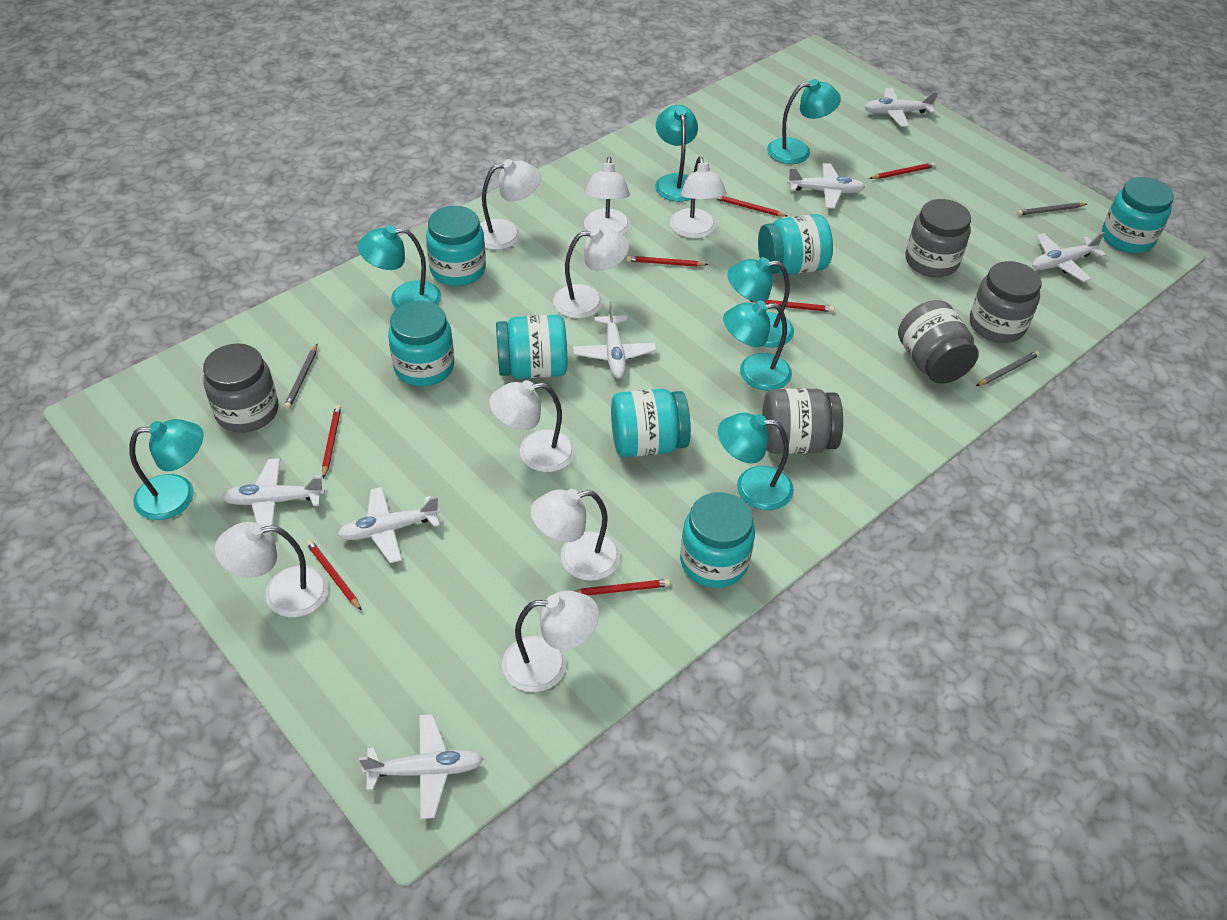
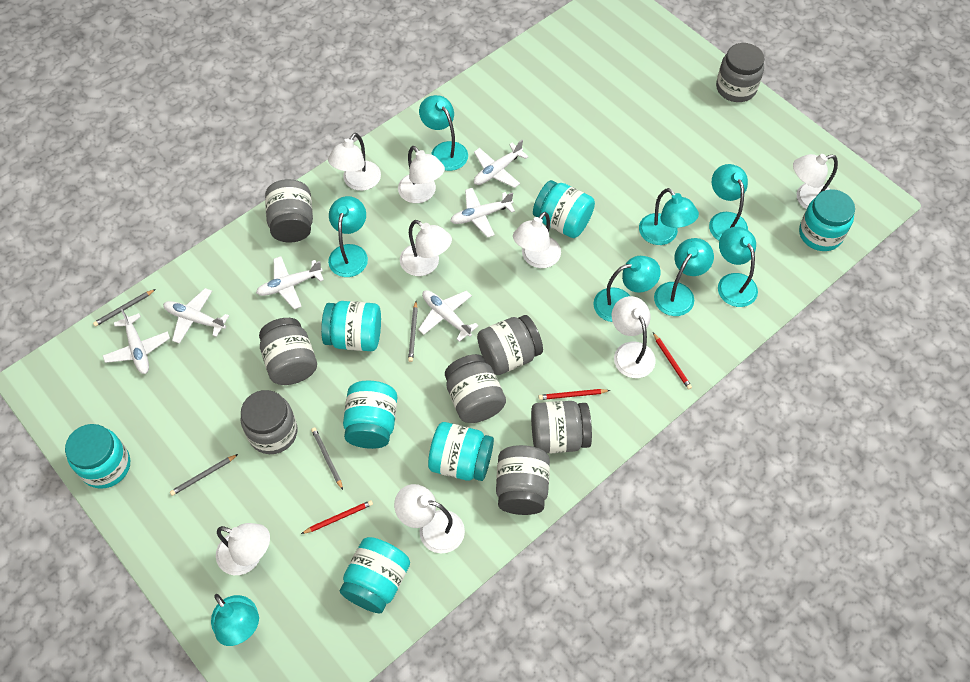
grey jar: 5 -> 8
grey pencil: 3 -> 4
red pencil: 7 -> 3
turquoise lamp: 7 -> 8
white plane: 7 -> 6

